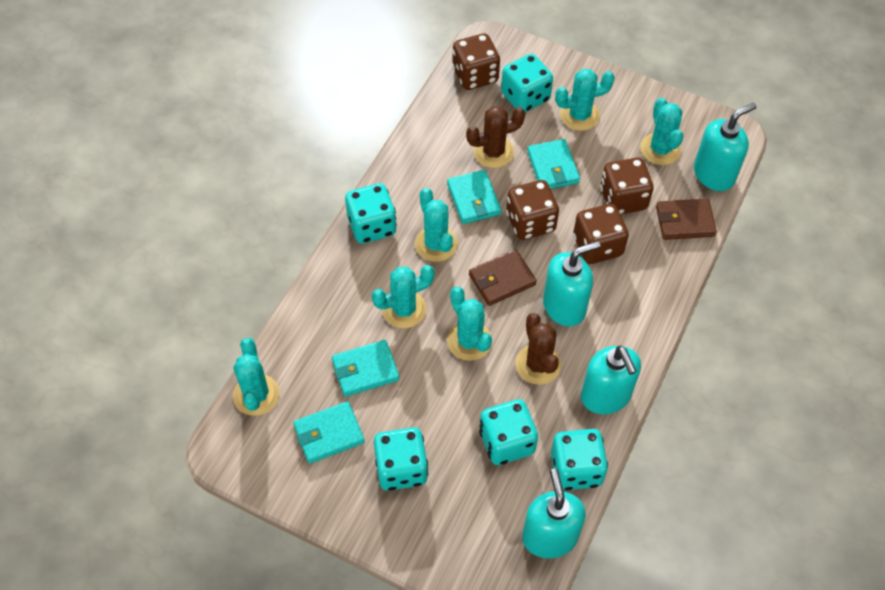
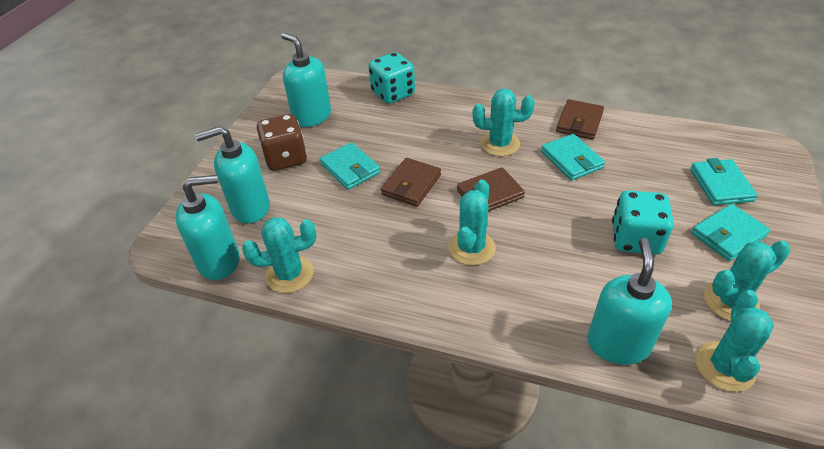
brown cactus: 2 -> 0
brown dice: 4 -> 1
brown wallet: 2 -> 3
turquoise cactus: 6 -> 5
turquoise dice: 5 -> 2

